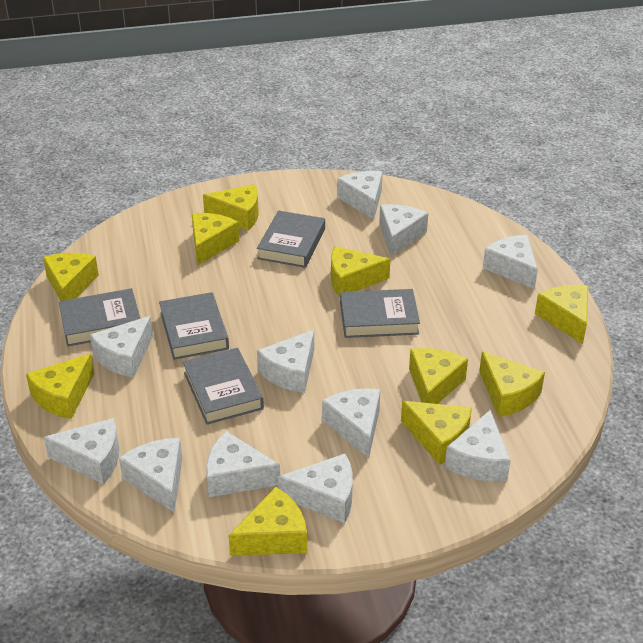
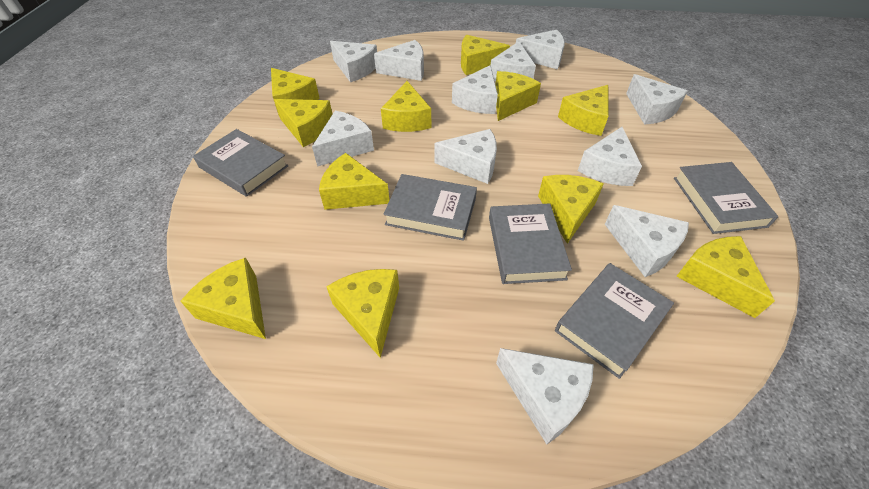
yellow cheese: 10 -> 11

